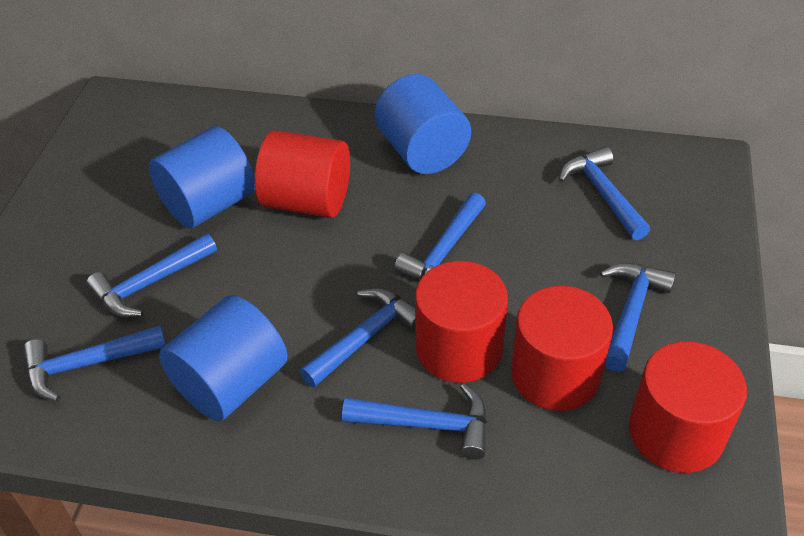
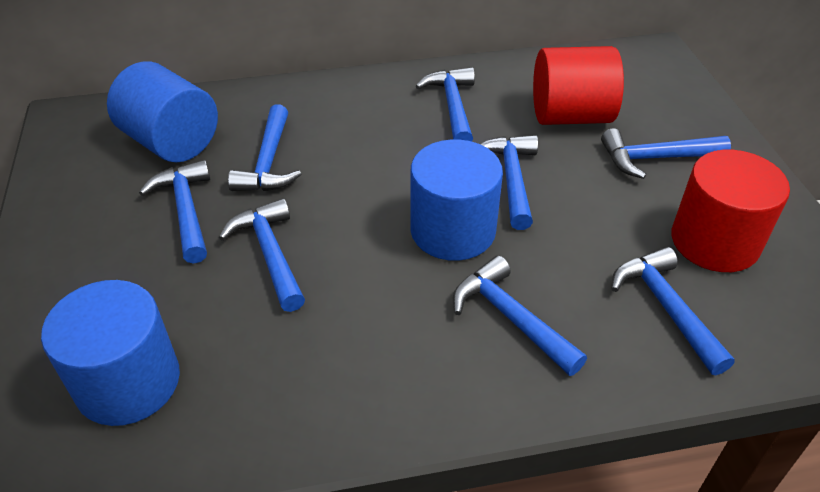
blue hammer: 7 -> 8
red cylinder: 4 -> 2

